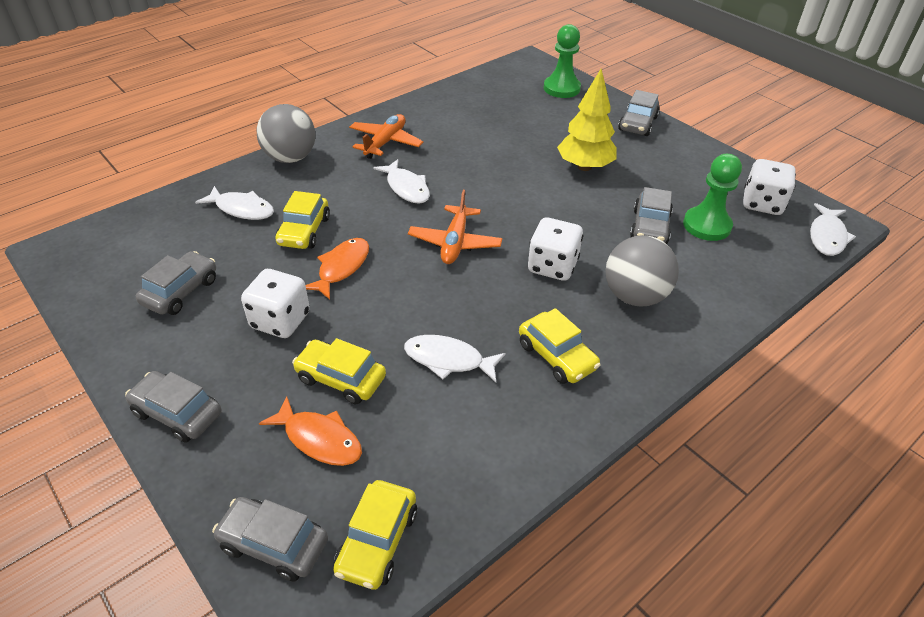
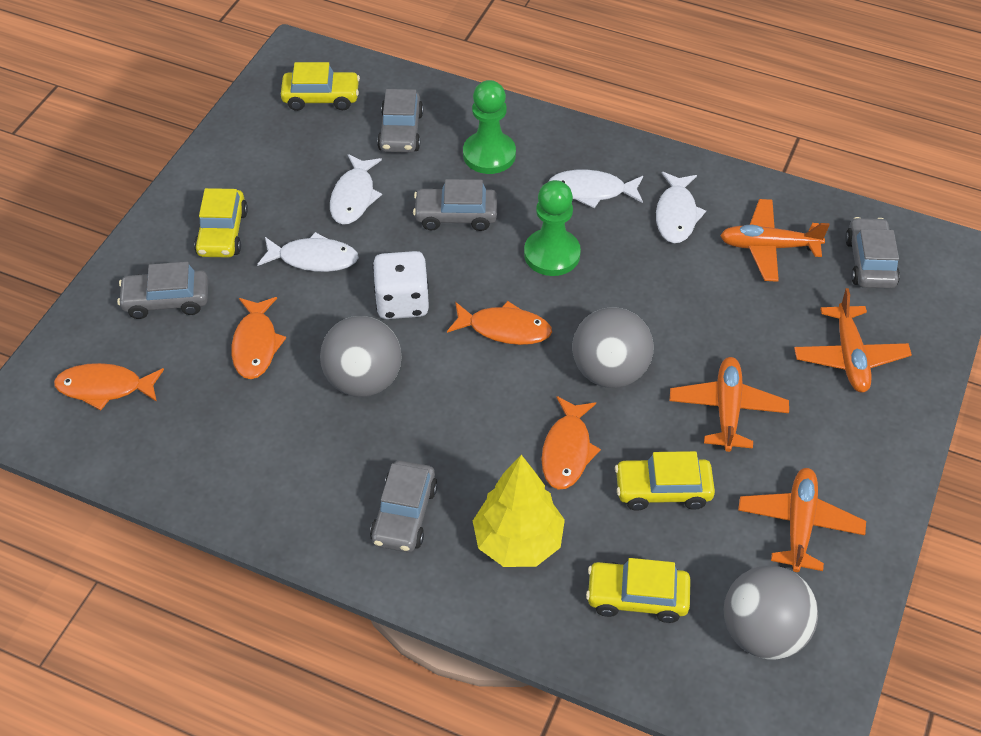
grey ball: 2 -> 3
orange fish: 2 -> 4
orange plane: 2 -> 4
white dice: 3 -> 1

